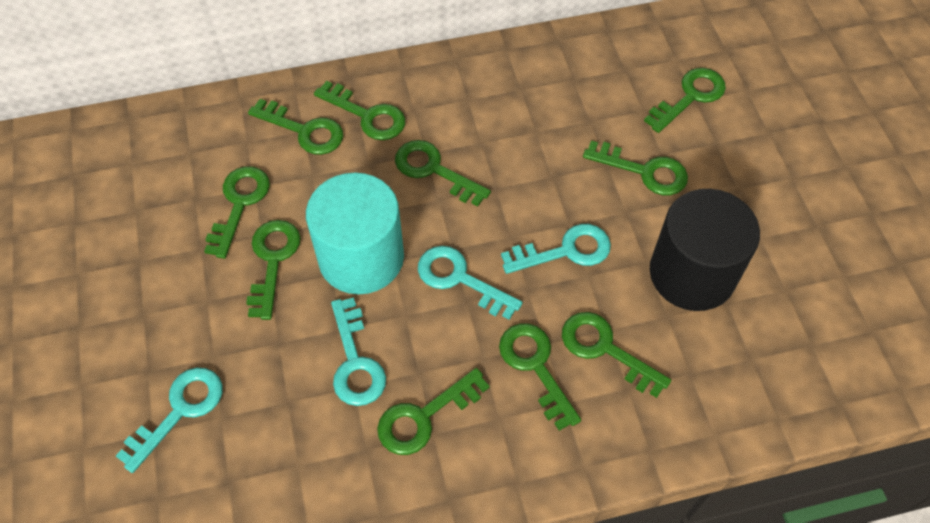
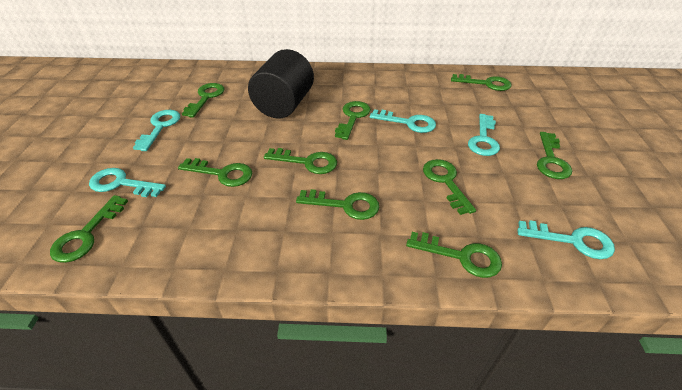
turquoise cylinder: 1 -> 0
turquoise key: 4 -> 5

